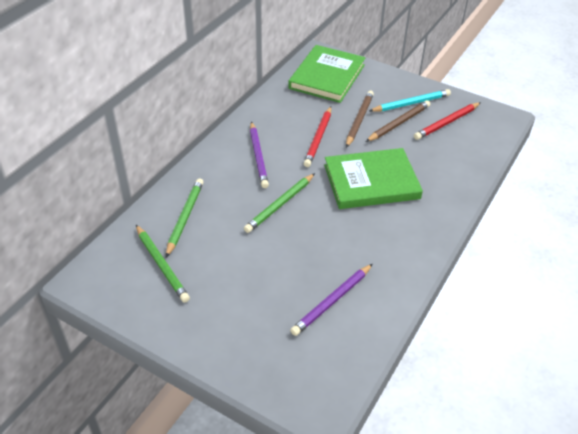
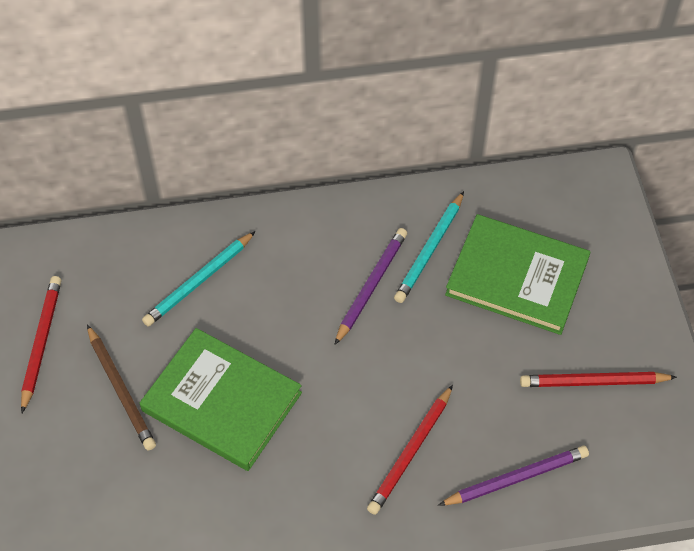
brown pencil: 2 -> 1
green pencil: 3 -> 0
red pencil: 2 -> 3
turquoise pencil: 1 -> 2

